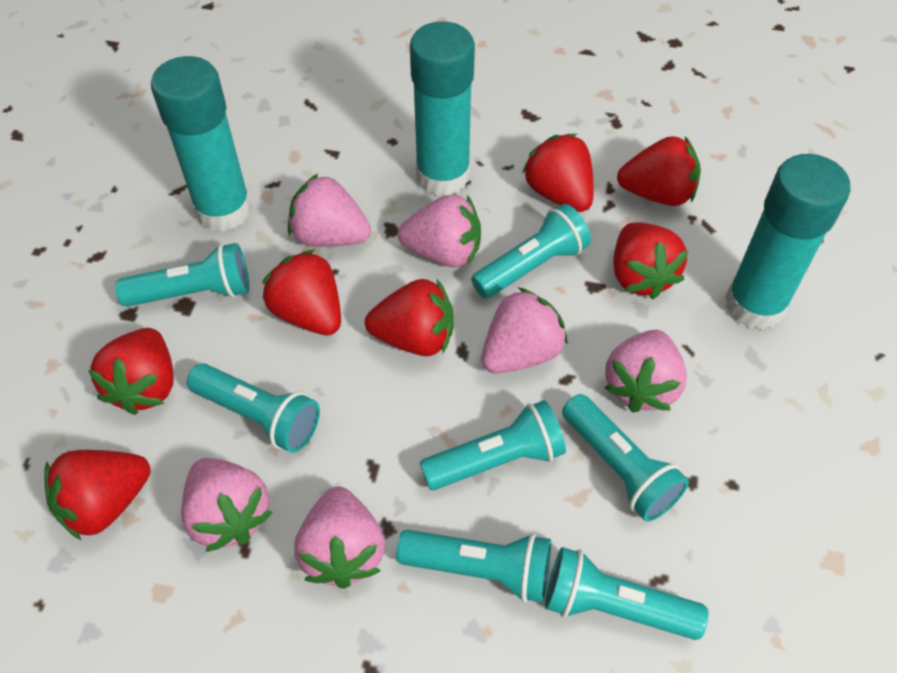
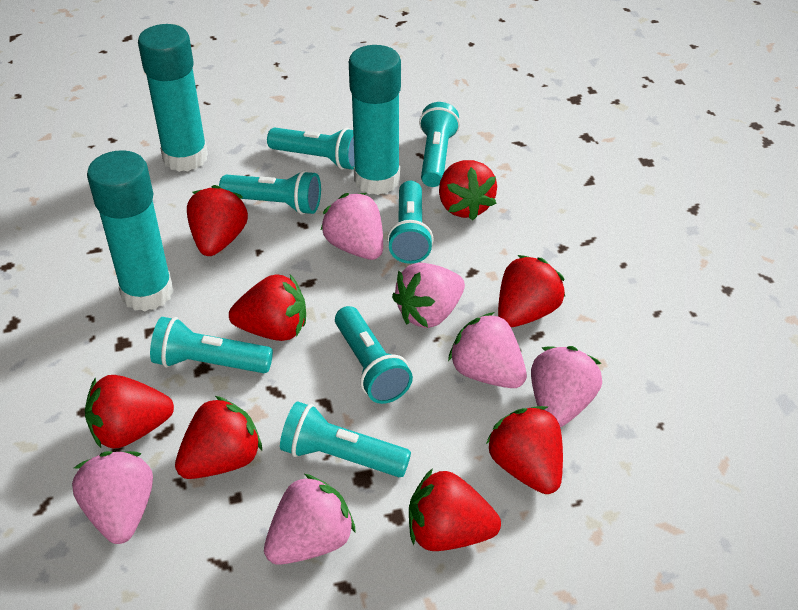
red strawberry: 7 -> 8

